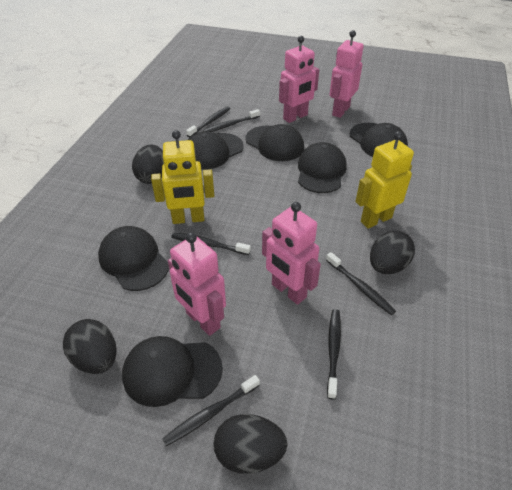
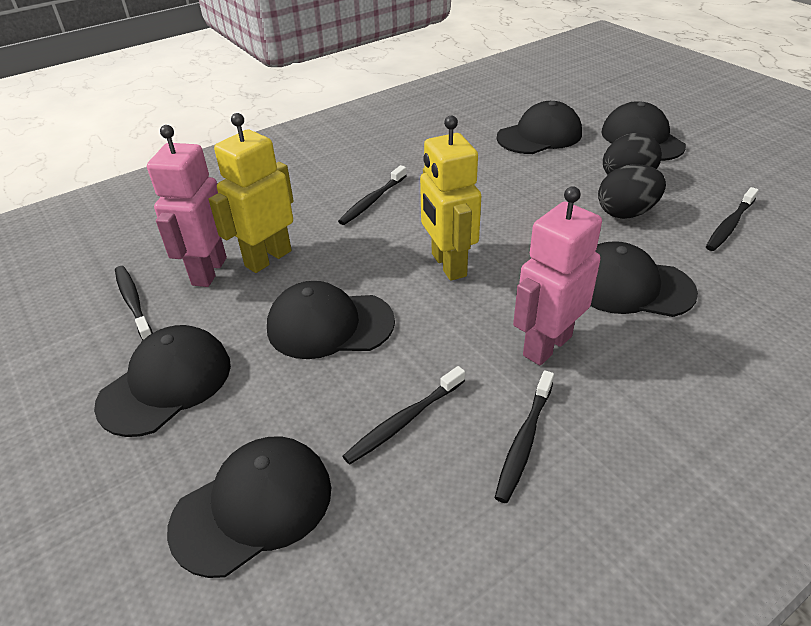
black egg: 4 -> 2
black toothbrush: 6 -> 5
pink robot: 4 -> 2

